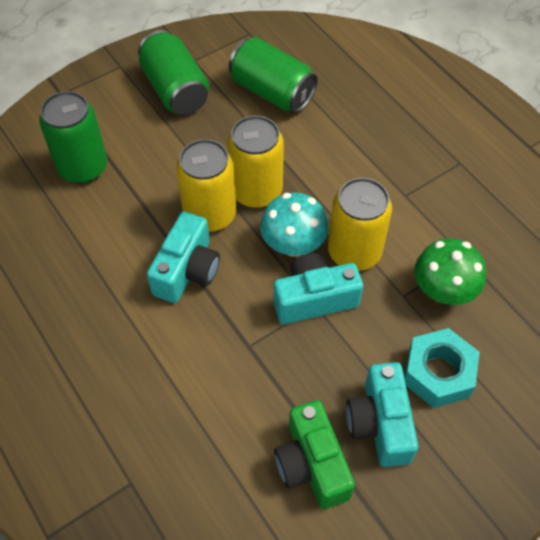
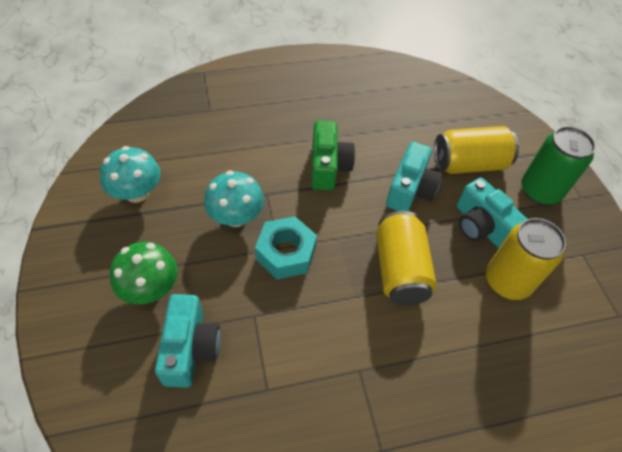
green can: 3 -> 1
turquoise mushroom: 1 -> 2

